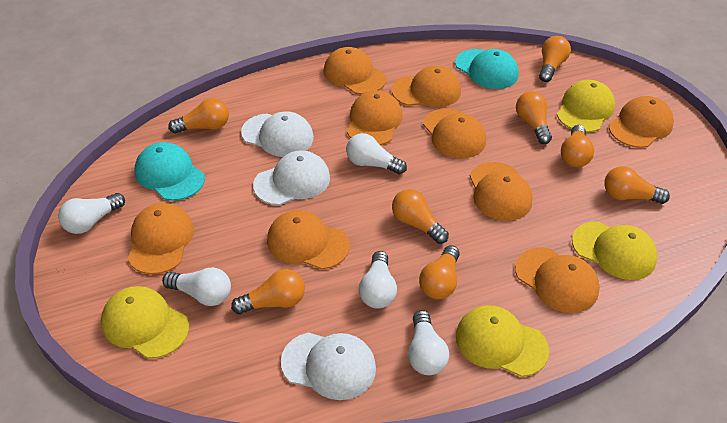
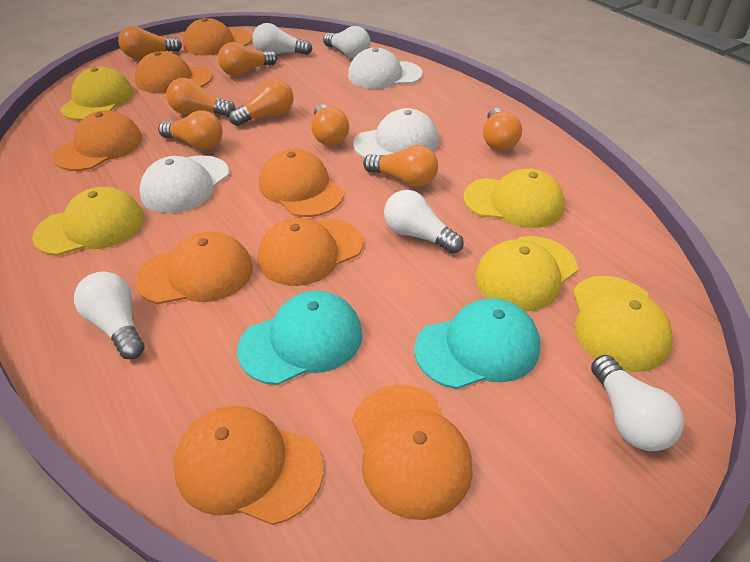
orange cap: 9 -> 8
yellow cap: 4 -> 5

